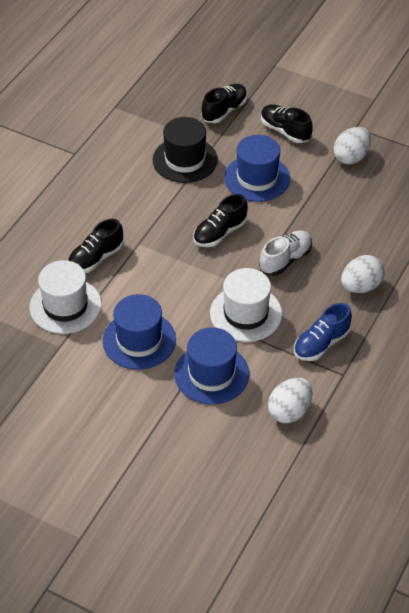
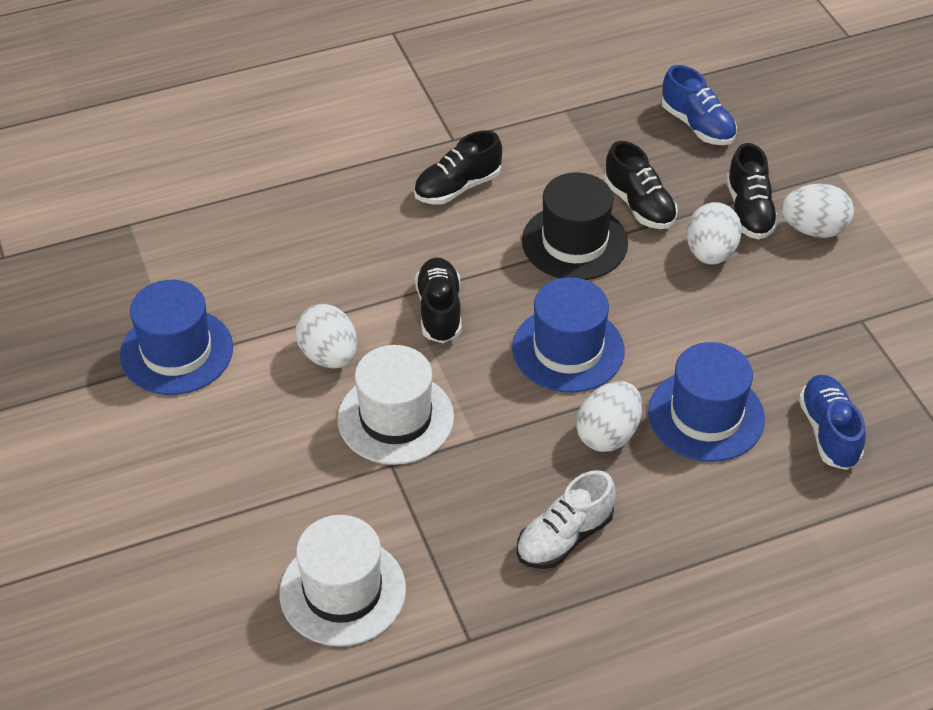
blue shoe: 1 -> 2
white egg: 3 -> 4

